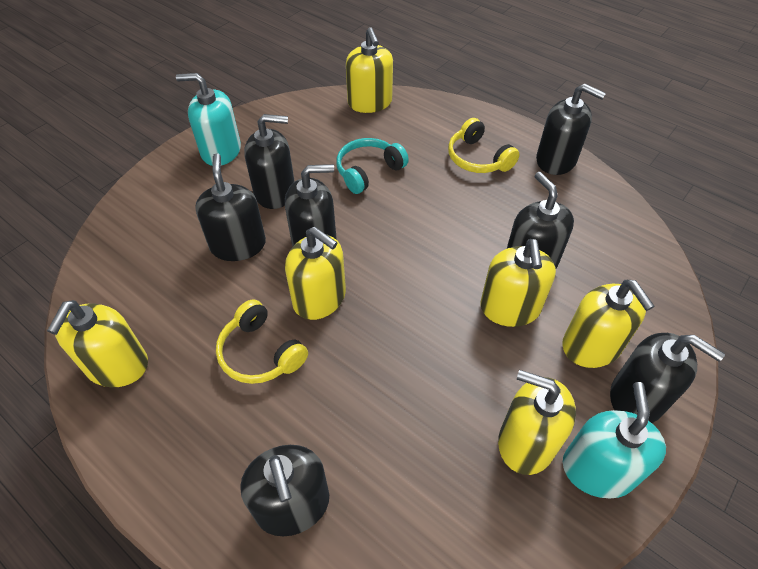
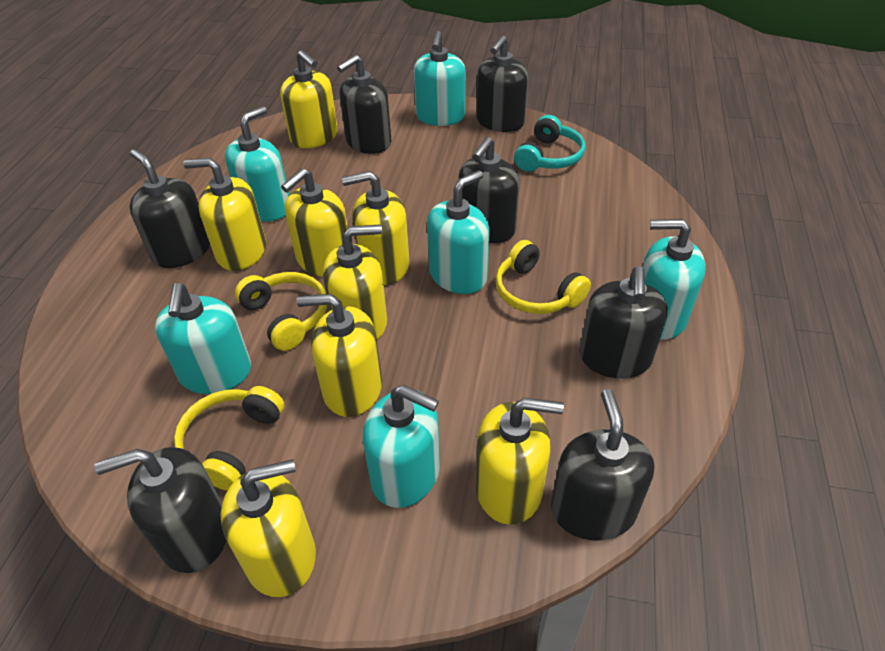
turquoise soap dispenser: 2 -> 6
yellow headphones: 2 -> 3
yellow soap dispenser: 6 -> 8

